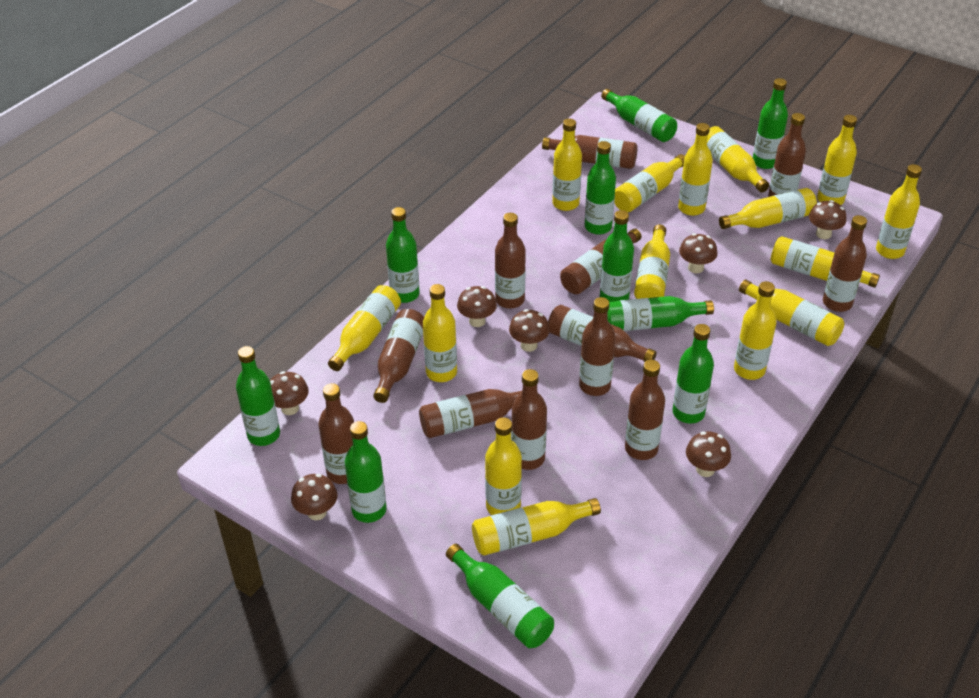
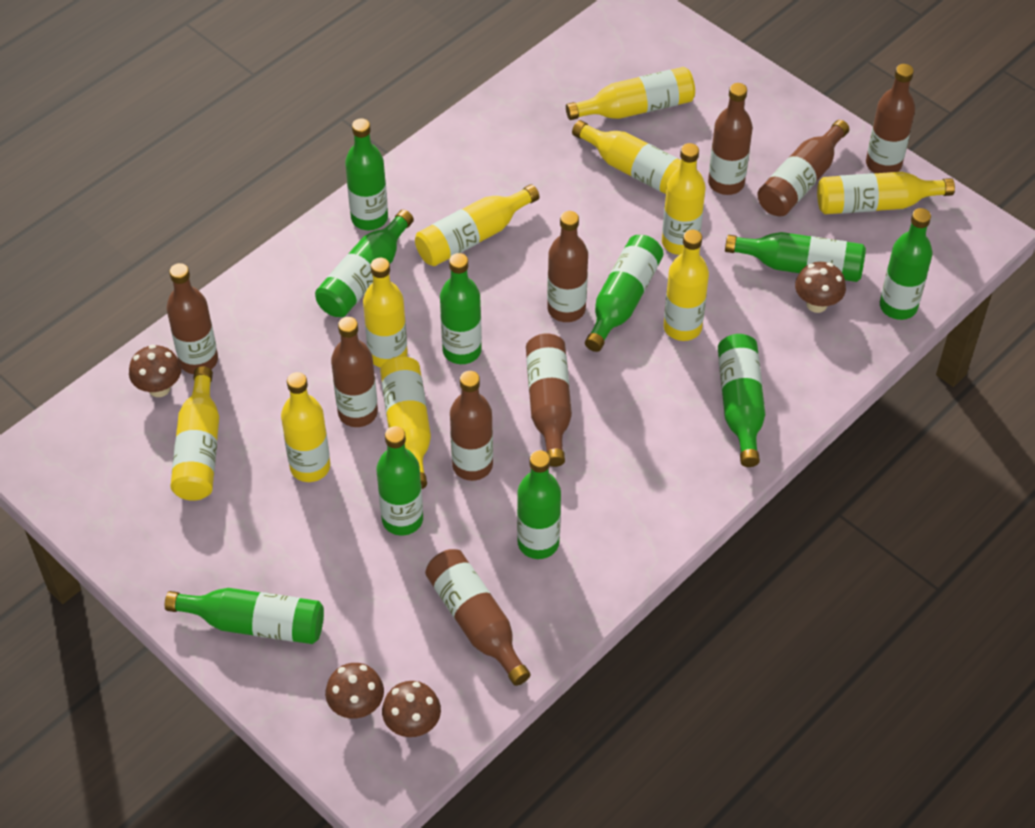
brown bottle: 12 -> 9
brown mushroom: 7 -> 4
yellow bottle: 15 -> 10

